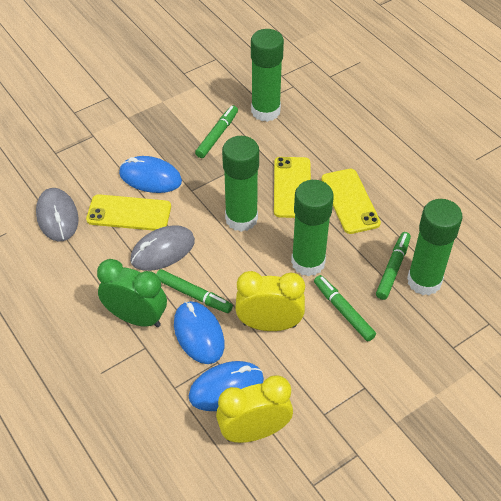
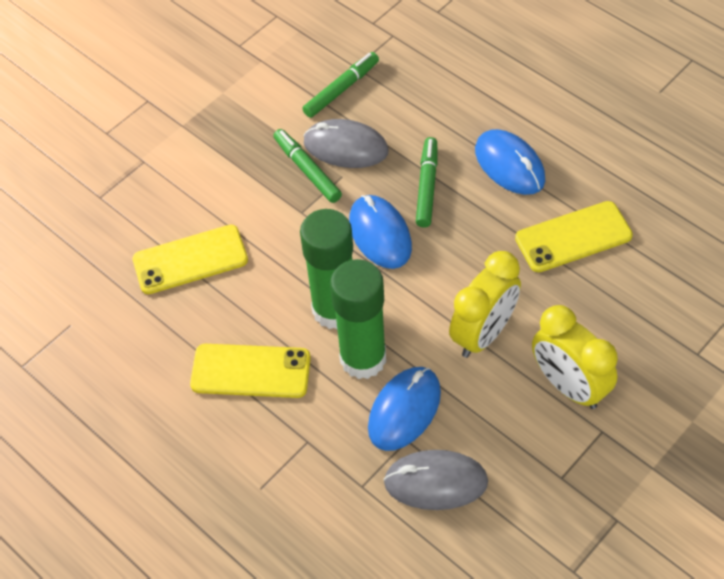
green clock: 1 -> 0
green glue stick: 4 -> 2
green marker: 4 -> 3

